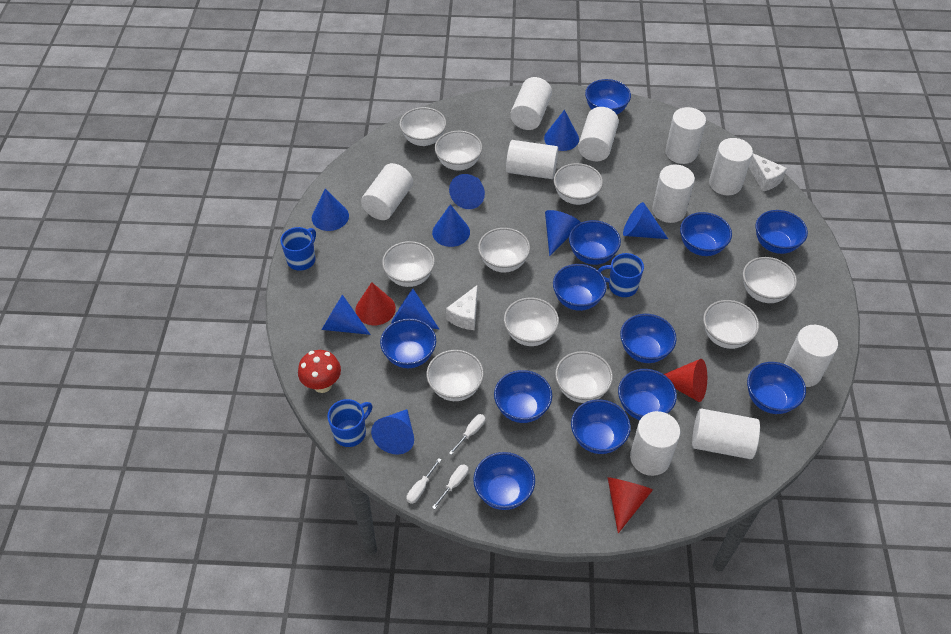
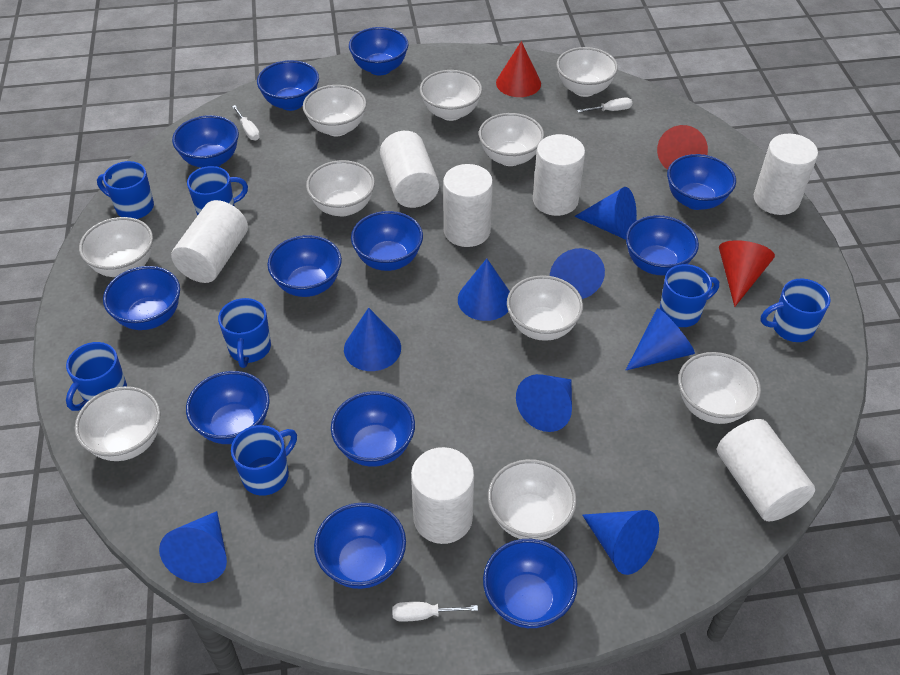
blue cone: 9 -> 8
blue mug: 3 -> 7
red mushroom: 1 -> 0
white cheese: 2 -> 0
white cylinder: 10 -> 7

